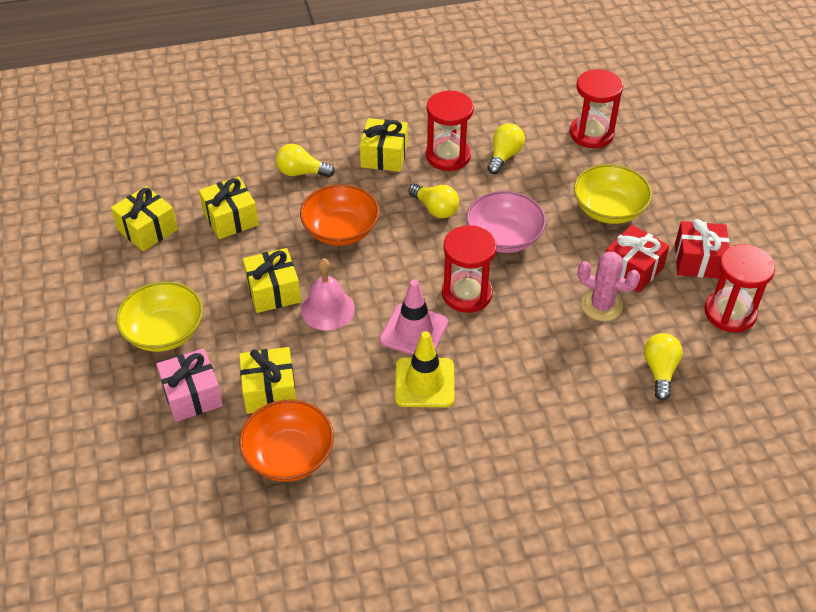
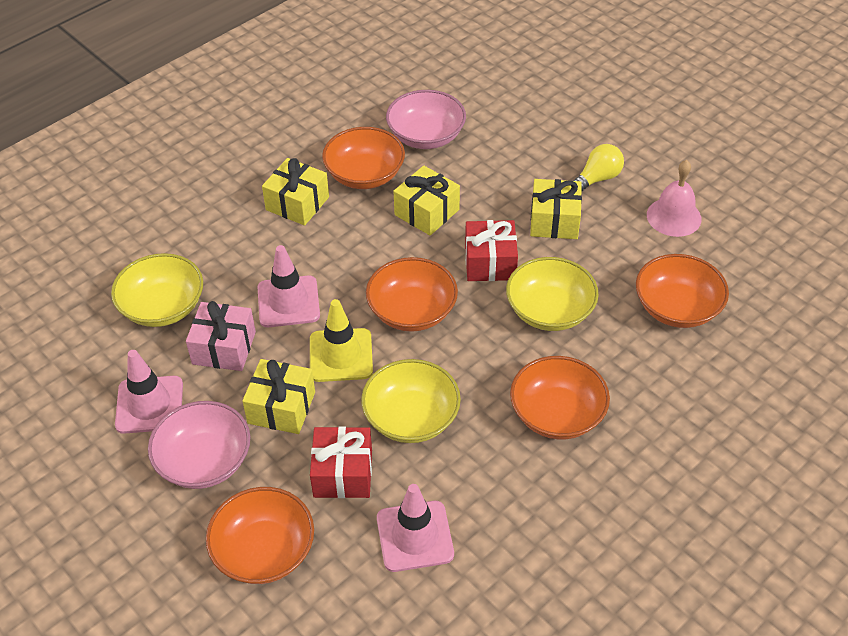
orange bowl: 2 -> 5
pink bowl: 1 -> 2
pink cactus: 1 -> 0
pink traffic cone: 1 -> 3
red hourglass: 4 -> 0
yellow bowl: 2 -> 3
yellow gift: 5 -> 4
yellow light bulb: 4 -> 1

